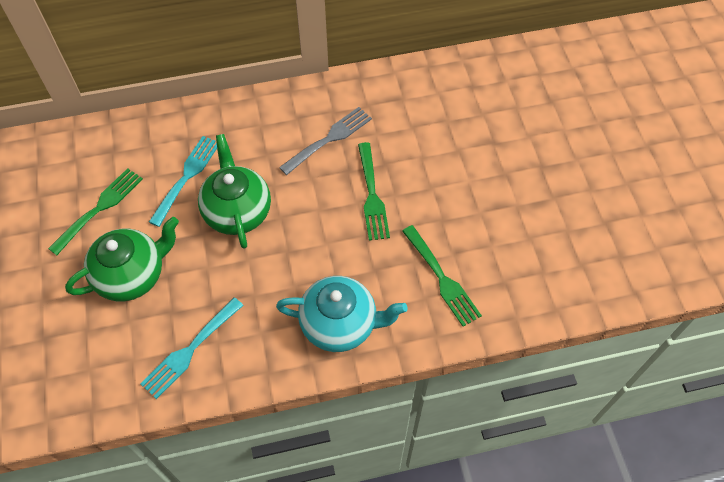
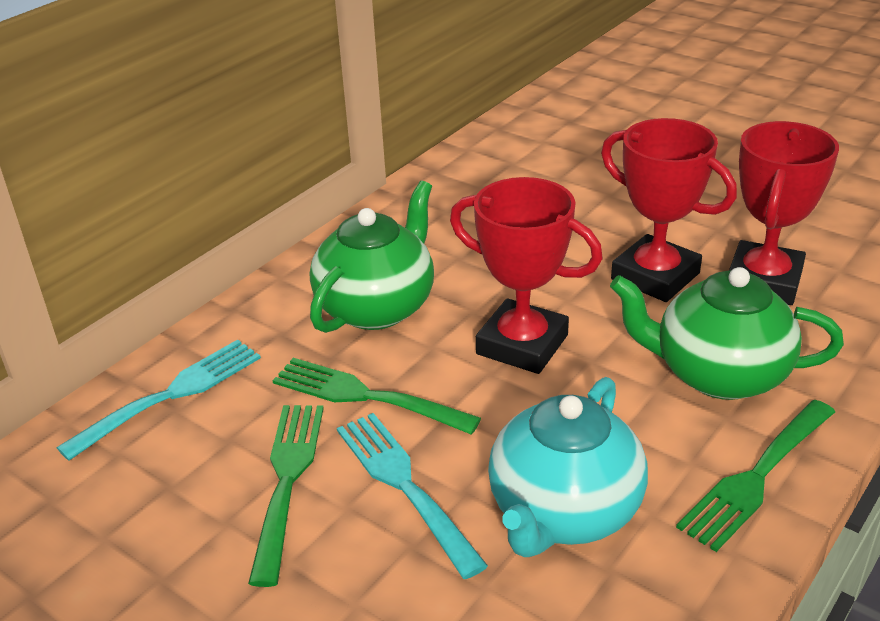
grey fork: 1 -> 0
red trophy: 0 -> 3

